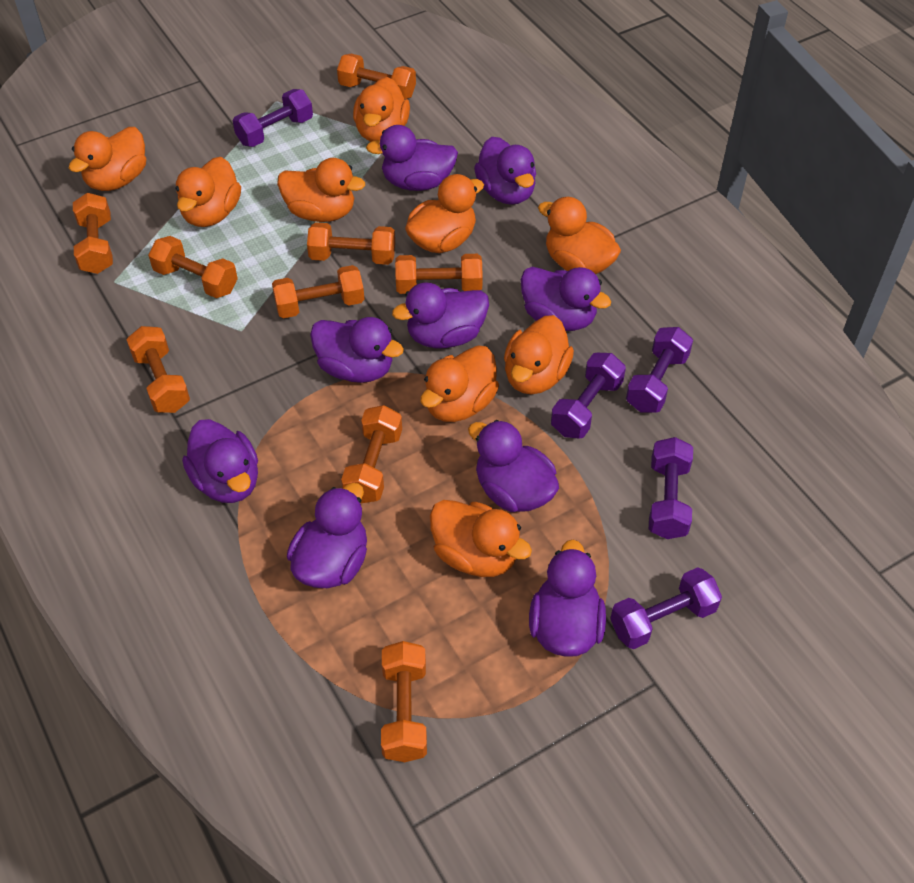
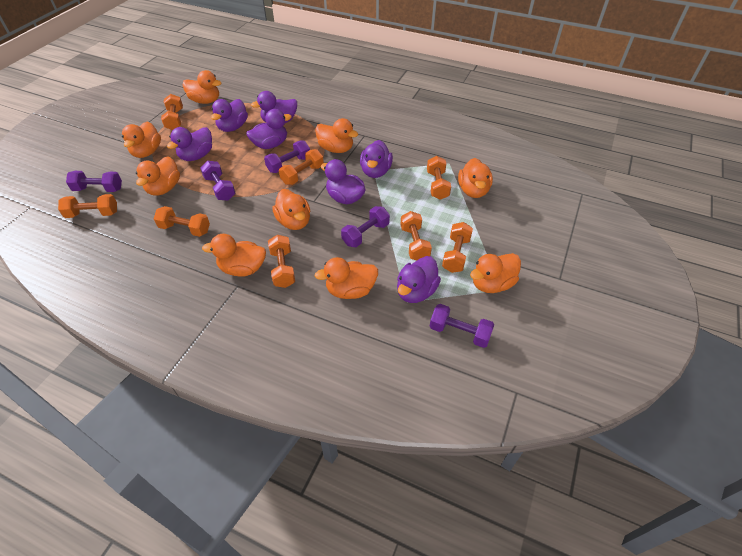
orange dumbbell: 9 -> 8
purple duck: 9 -> 7

